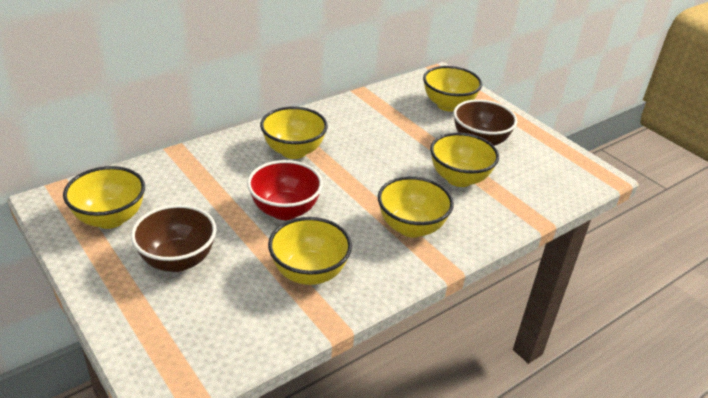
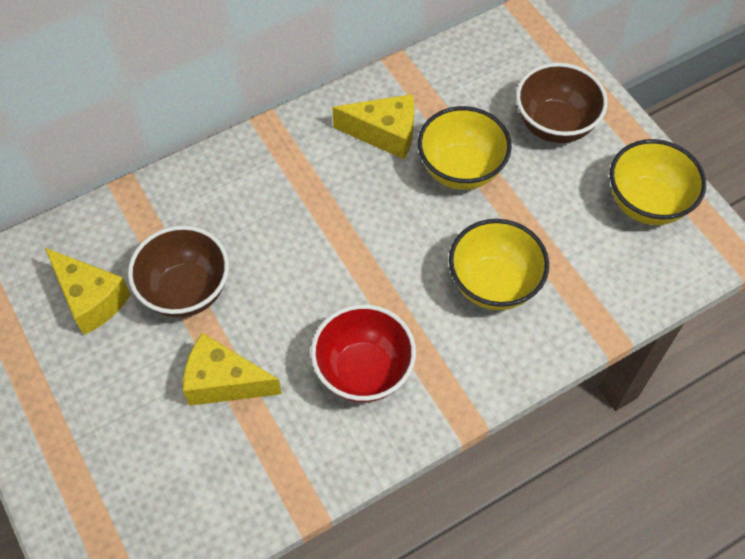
yellow bowl: 6 -> 3
yellow cheese: 0 -> 3

